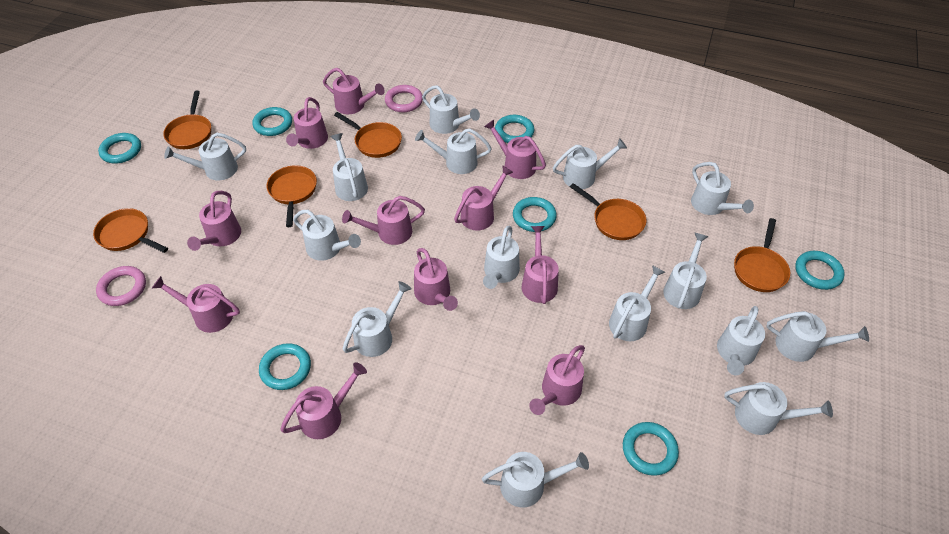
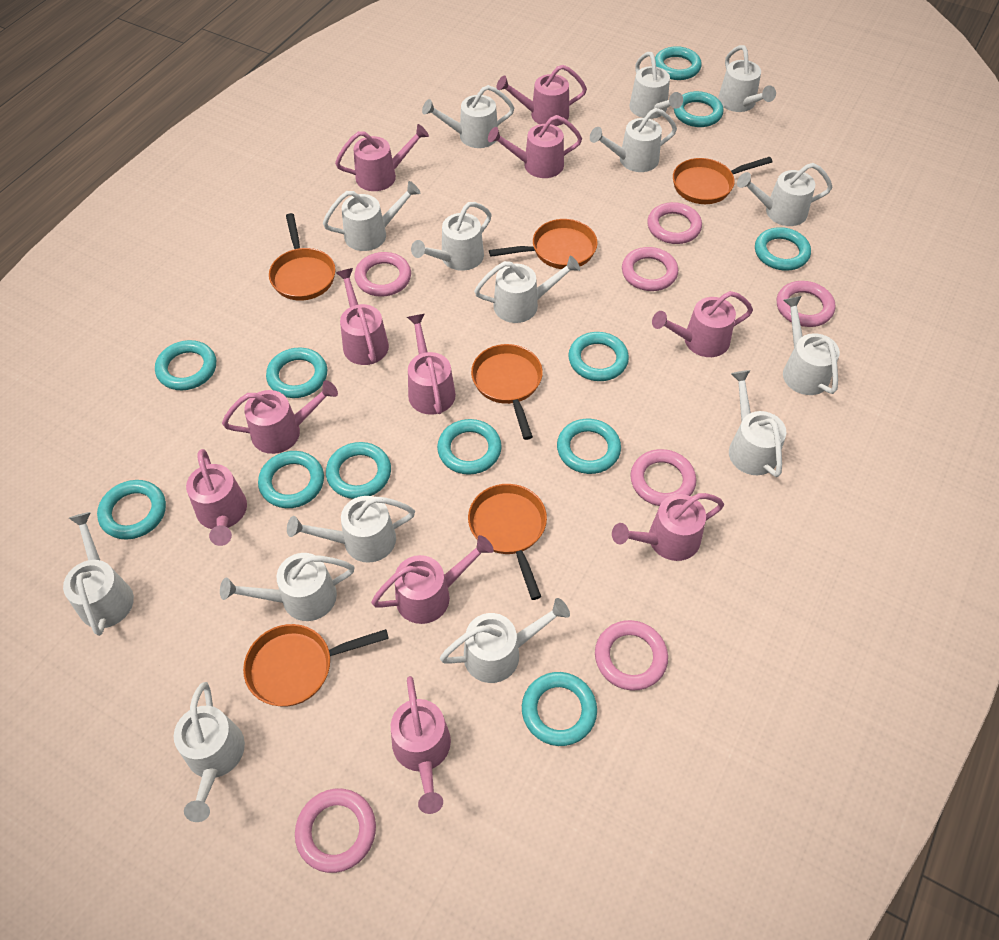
pink ring: 2 -> 7
turquoise ring: 7 -> 12

